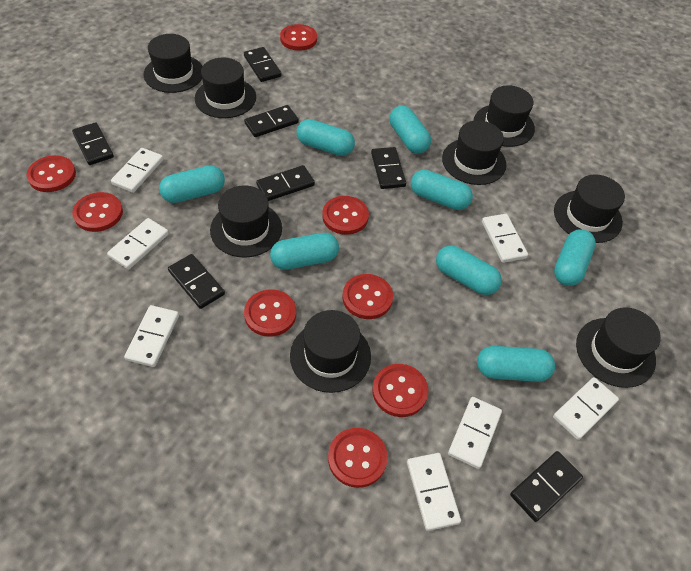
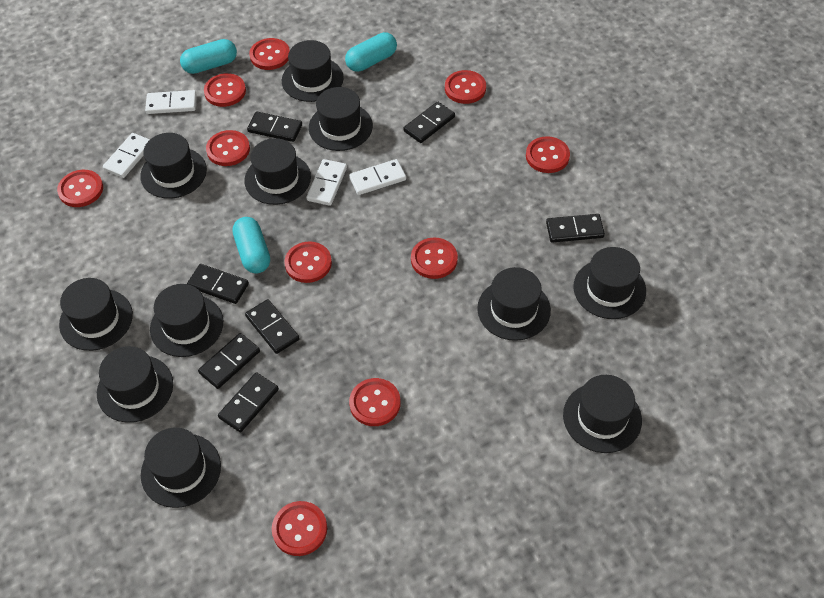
black hat: 8 -> 11
red button: 8 -> 10
turquoise capsule: 8 -> 3
white domino: 7 -> 4

